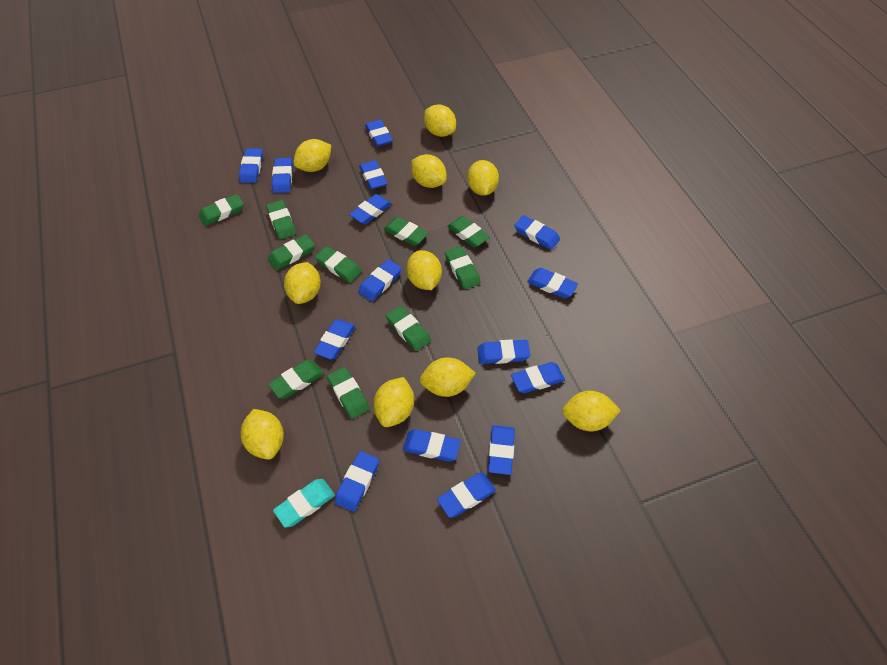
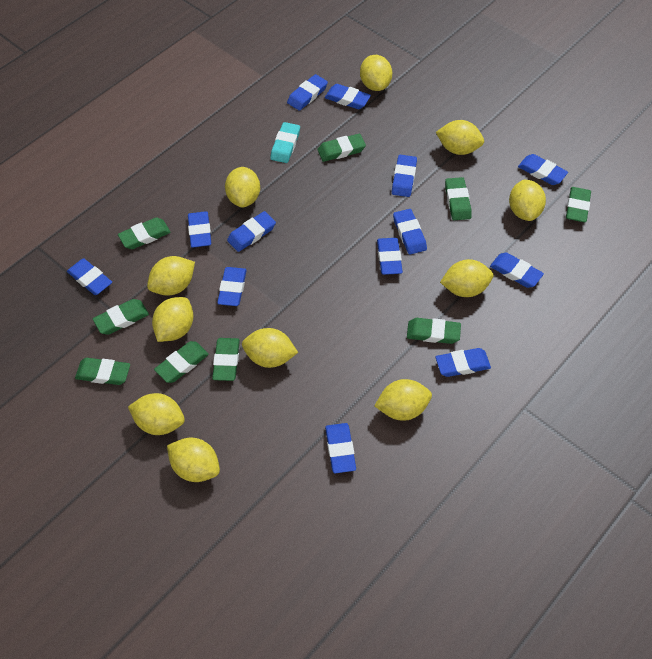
blue eraser: 15 -> 13
green eraser: 10 -> 9
yellow lemon: 10 -> 11

